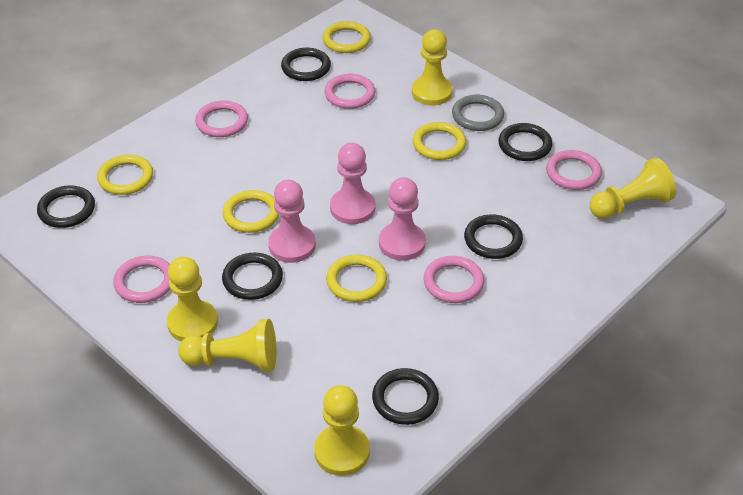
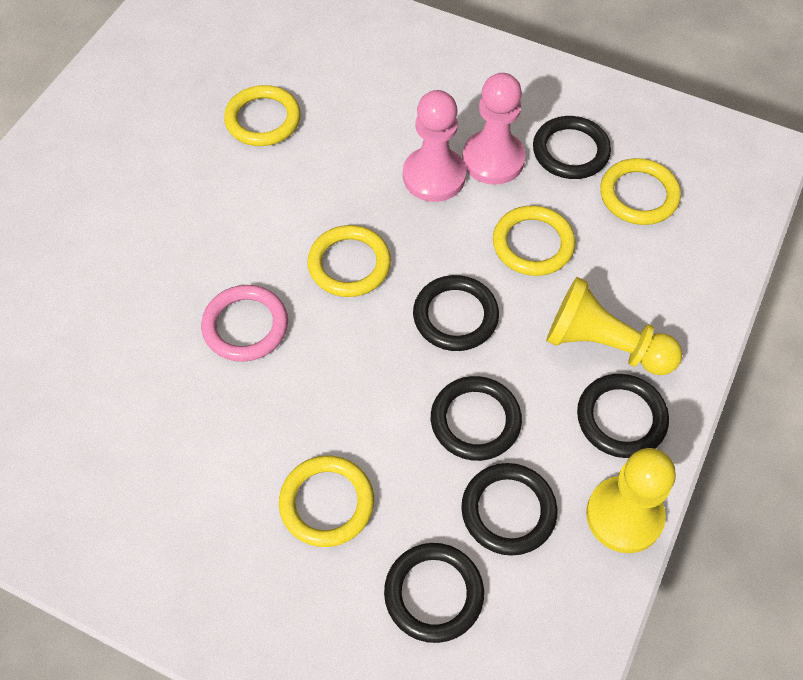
grey ring: 1 -> 0
pink pawn: 3 -> 2
pink ring: 5 -> 1
yellow pawn: 5 -> 2

